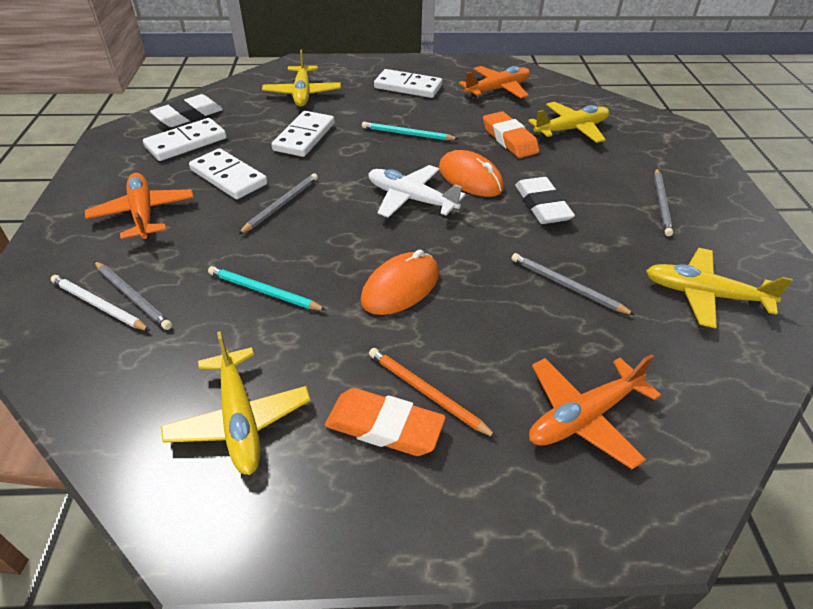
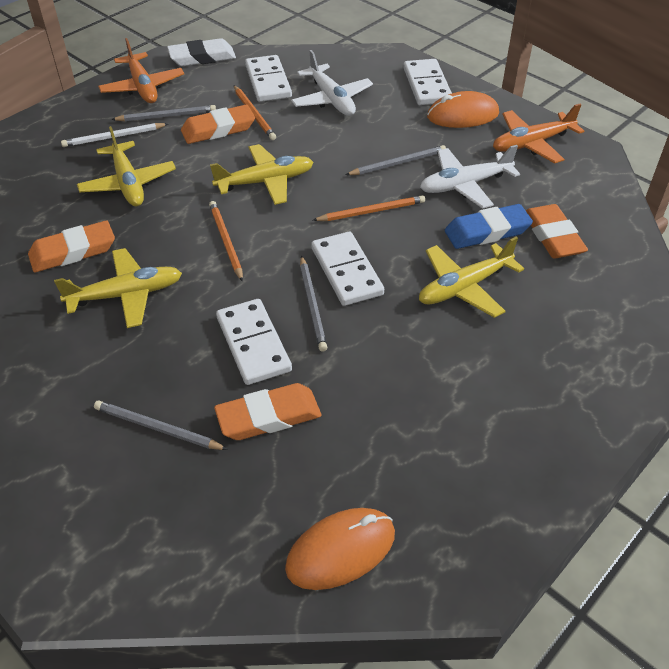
blue eraser: 0 -> 1
orange eraser: 2 -> 4
orange pencil: 1 -> 3
orange plane: 3 -> 2
turquoise pencil: 2 -> 0
white eraser: 2 -> 1
white plane: 1 -> 2

